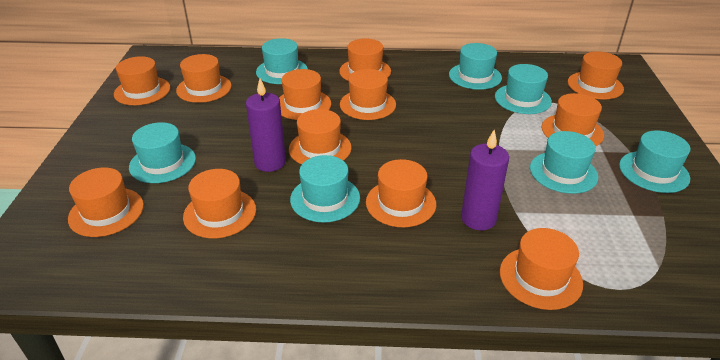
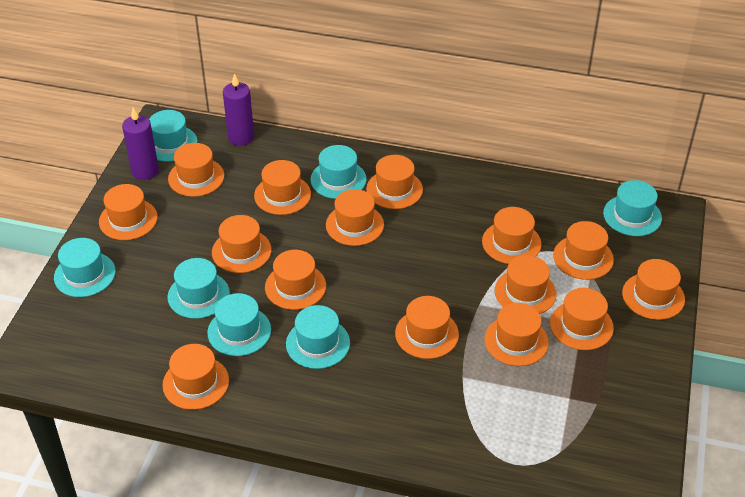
orange hat: 12 -> 15

